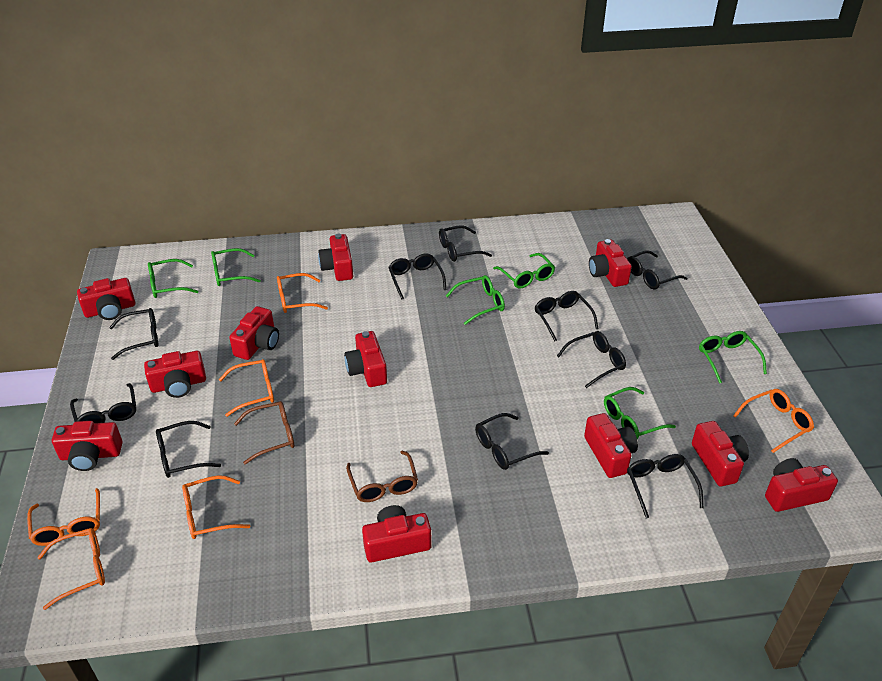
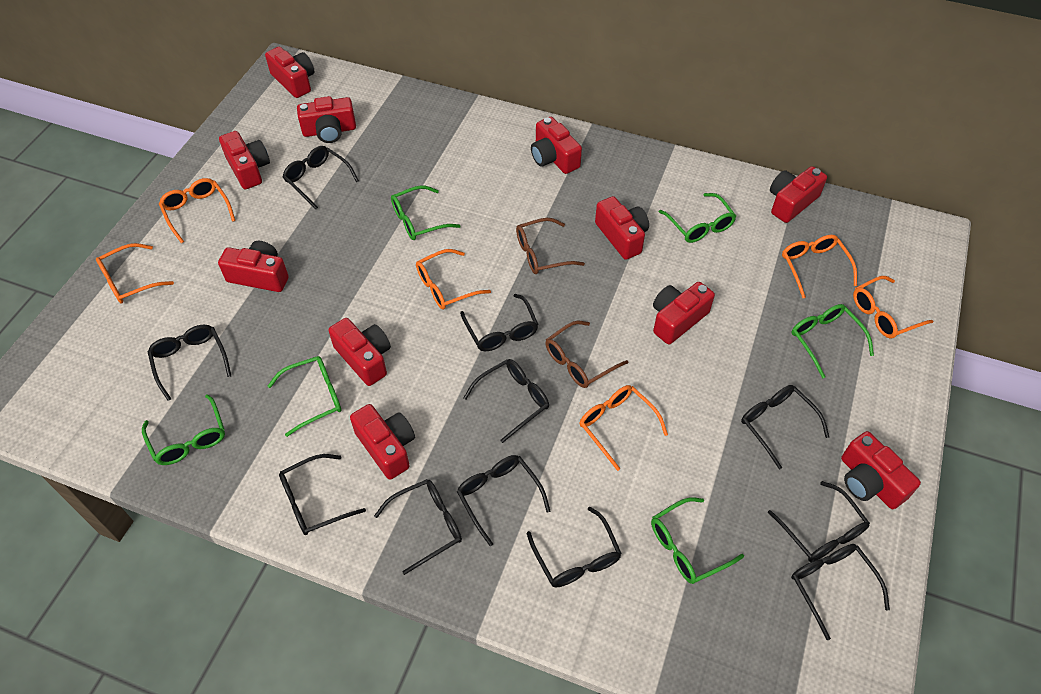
black glasses: 10 -> 11

